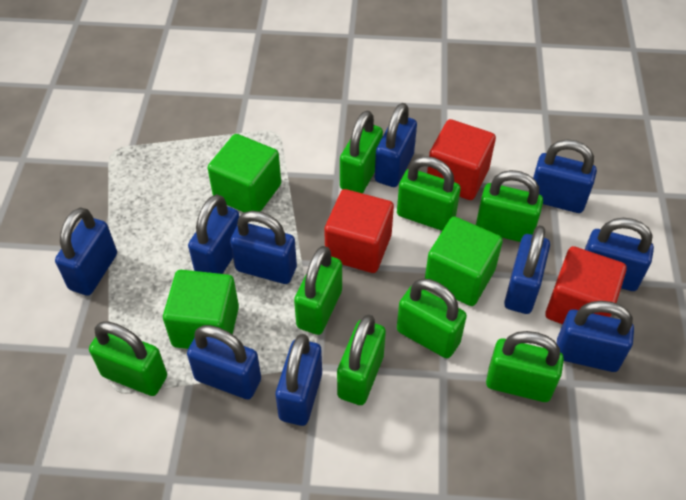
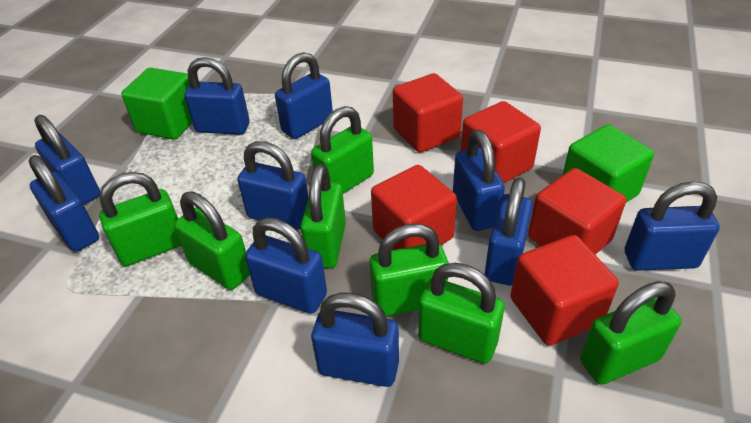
green cube: 3 -> 2
green padlock: 8 -> 7
red cube: 3 -> 5

